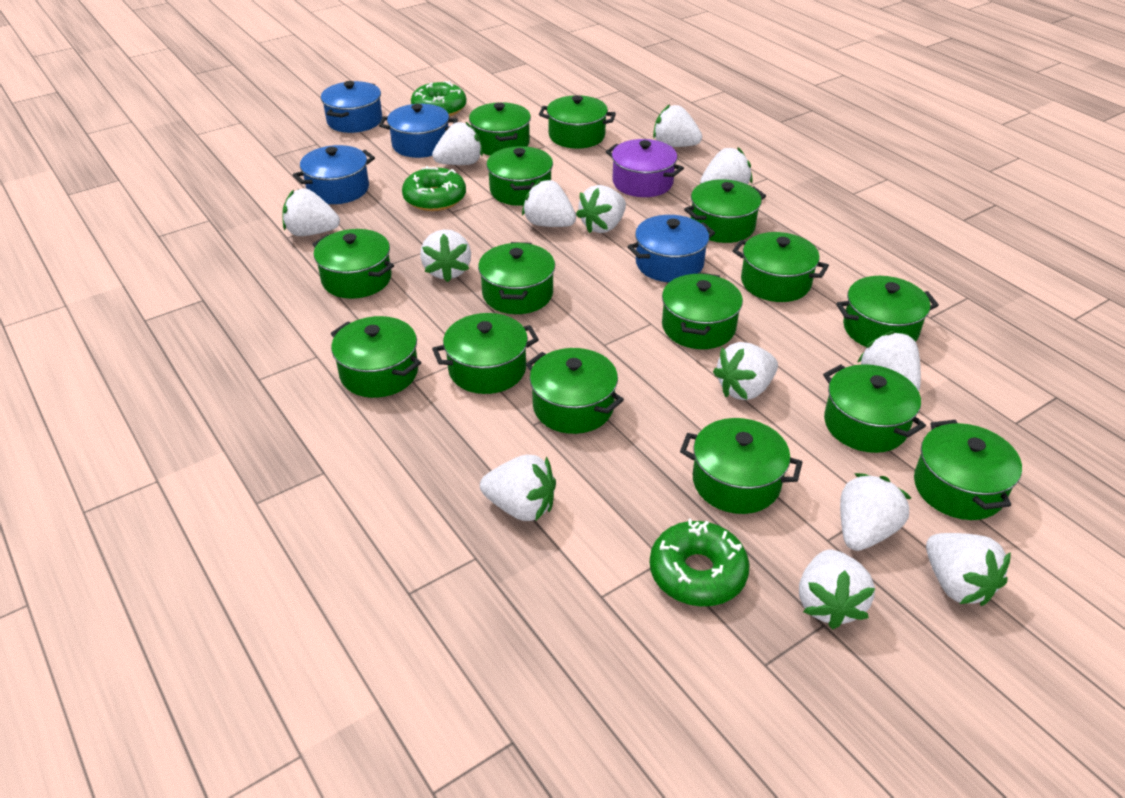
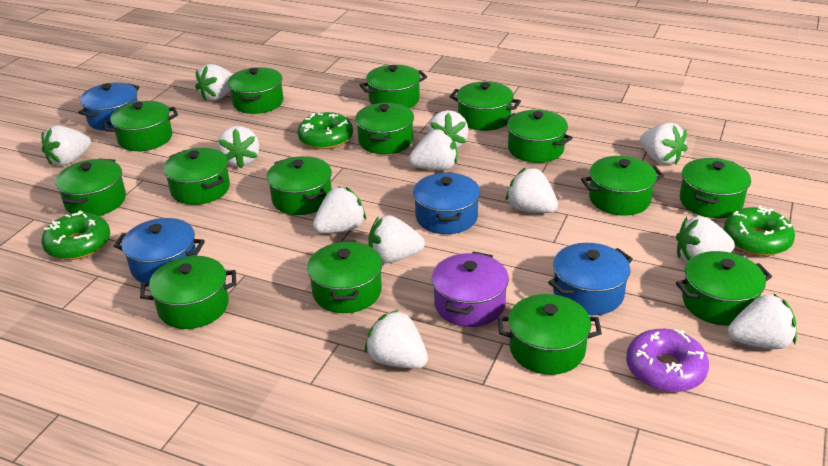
purple donut: 0 -> 1
white strawberry: 13 -> 12

